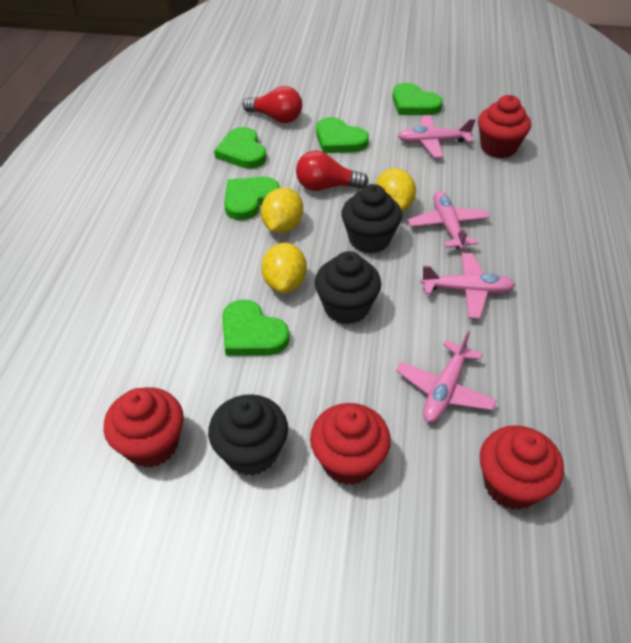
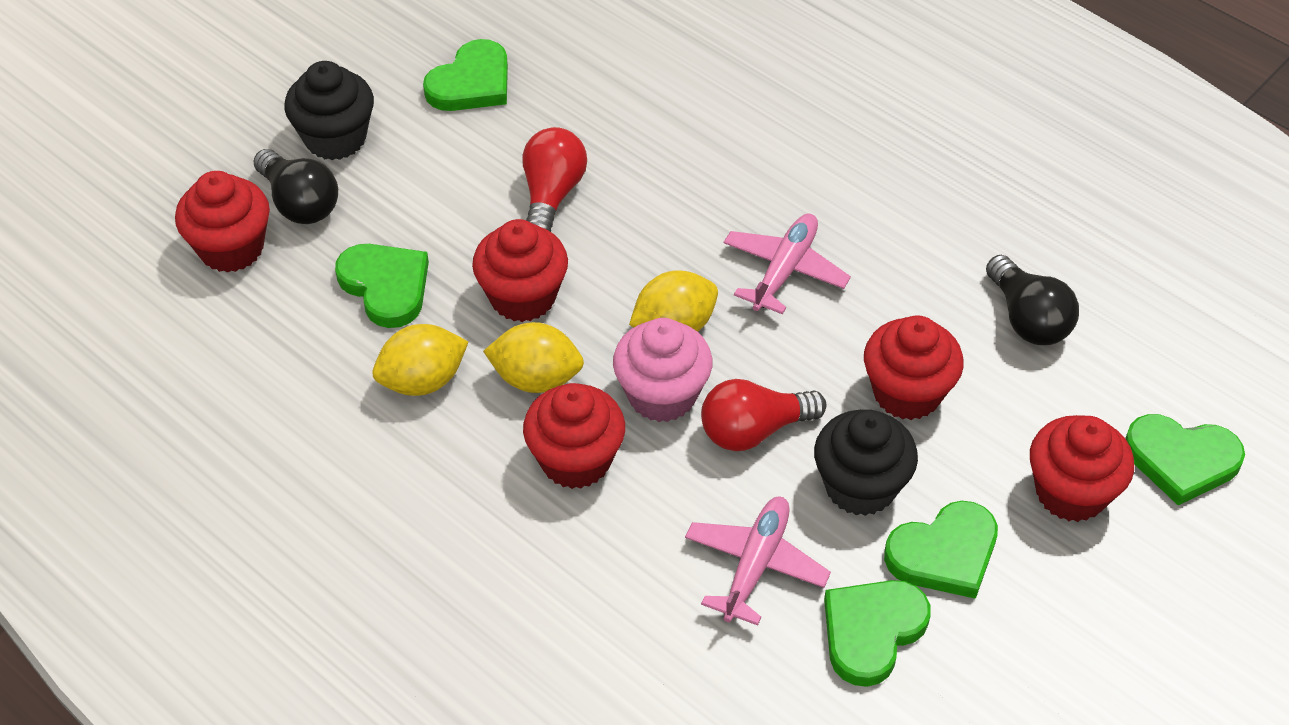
black cupcake: 3 -> 2
black light bulb: 0 -> 2
pink cupcake: 0 -> 1
pink plane: 4 -> 2
red cupcake: 4 -> 5

